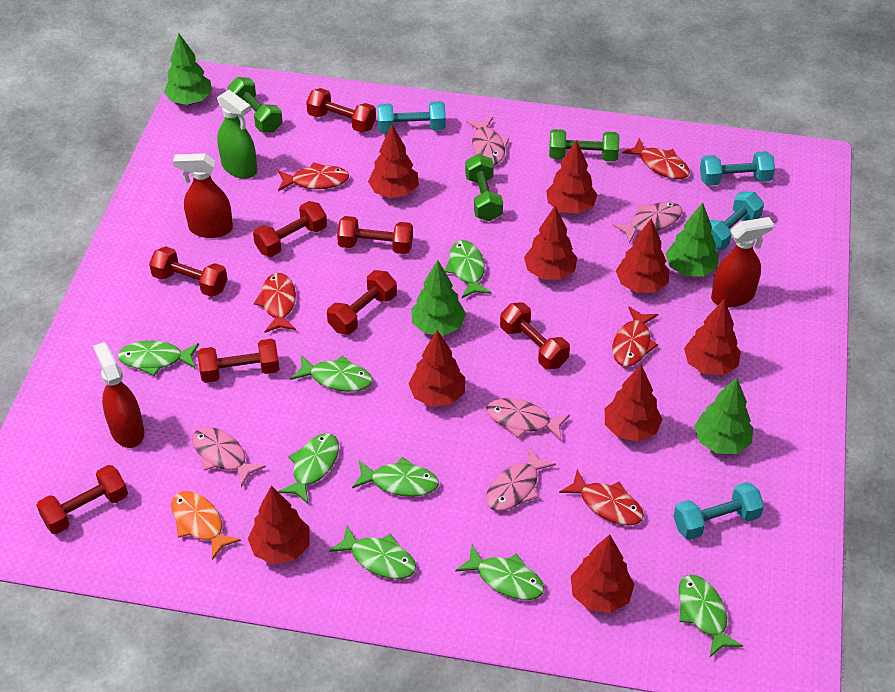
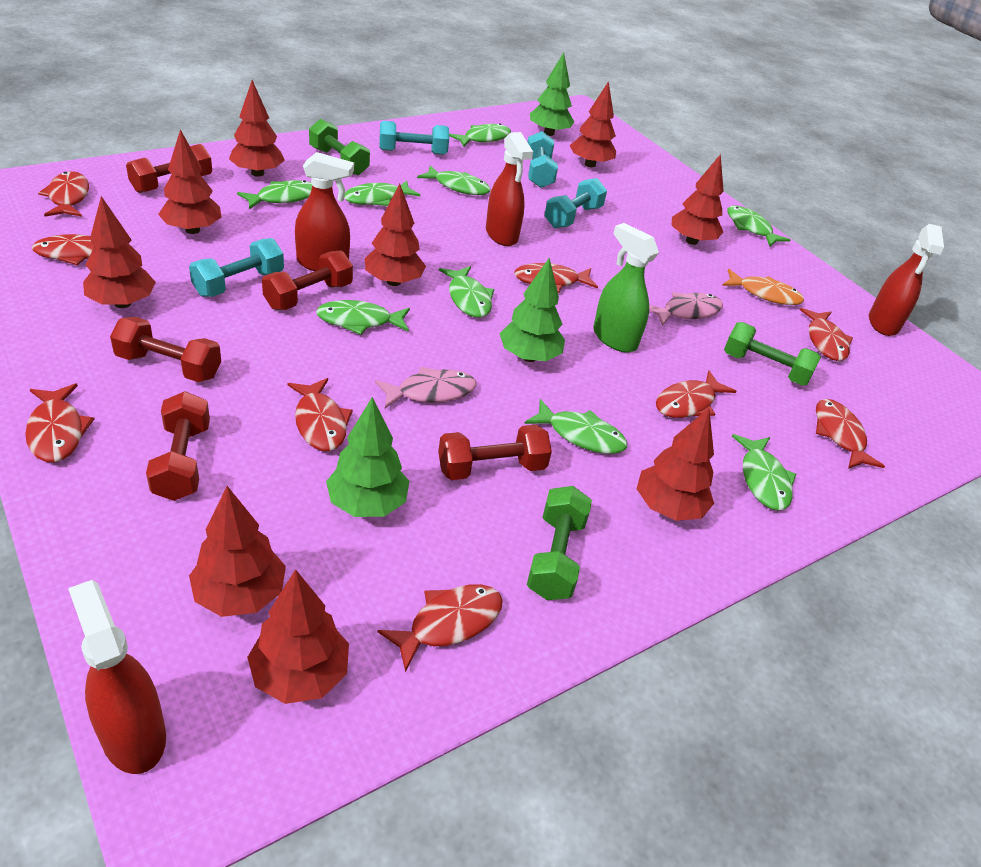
green fish: 8 -> 9
green tree: 4 -> 3
pink fish: 5 -> 2
red dumbbell: 8 -> 5
red fish: 5 -> 9
red spray bottle: 3 -> 4

